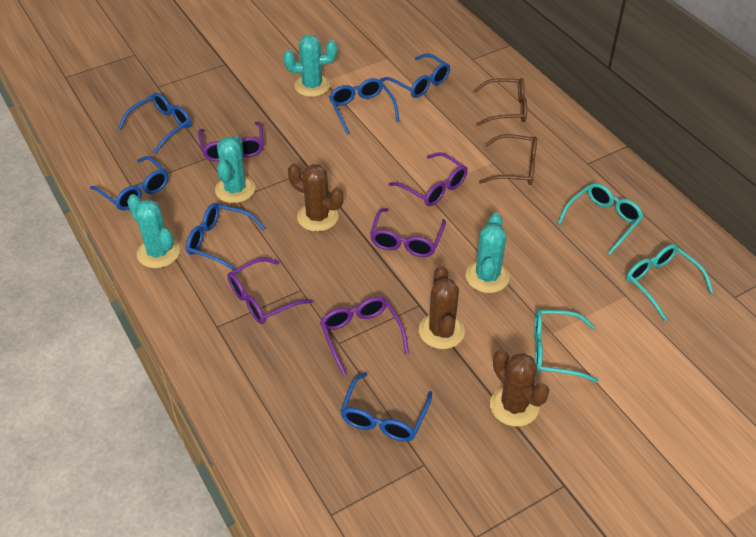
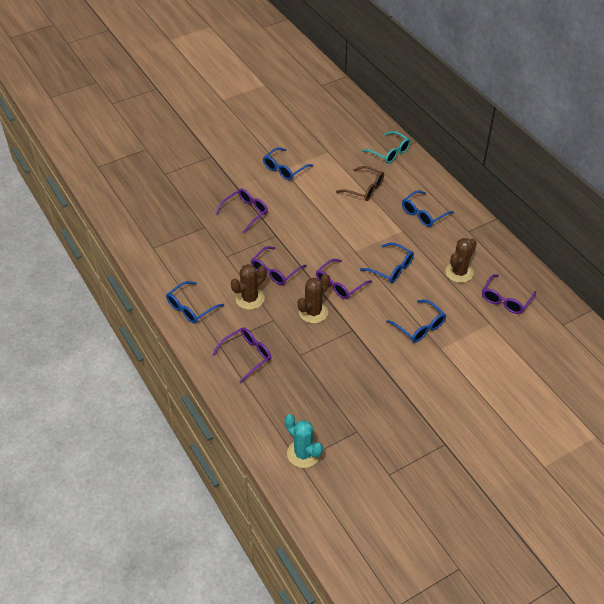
blue glasses: 6 -> 5
brown glasses: 2 -> 1
turquoise cactus: 4 -> 1
turquoise glasses: 3 -> 1

